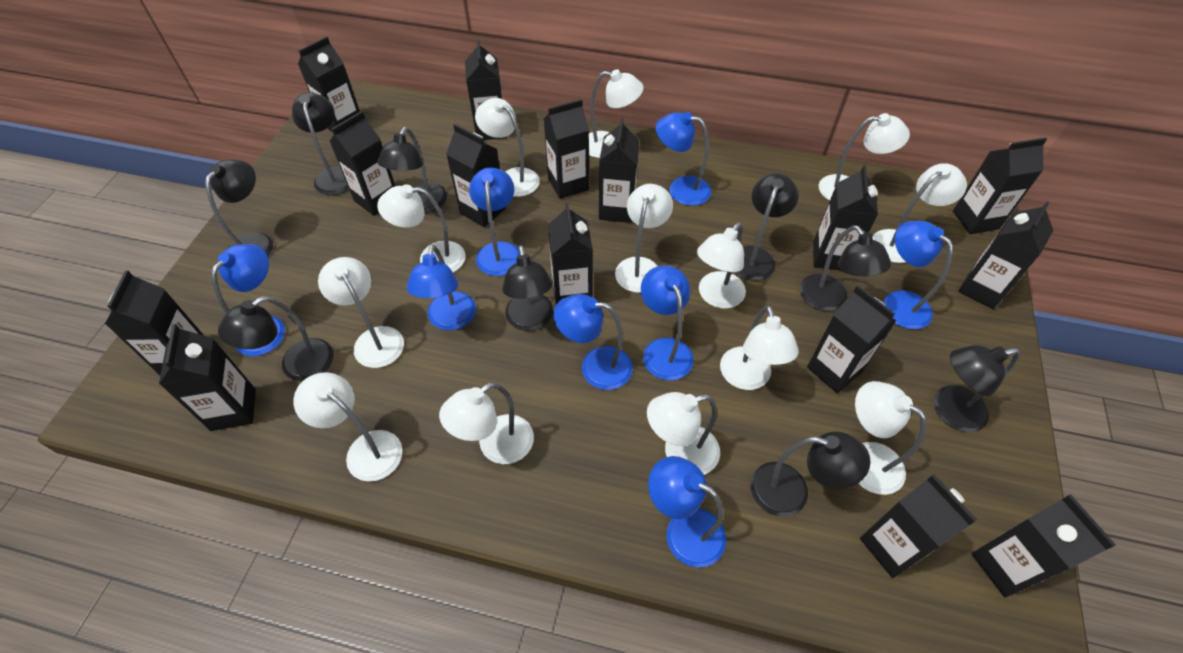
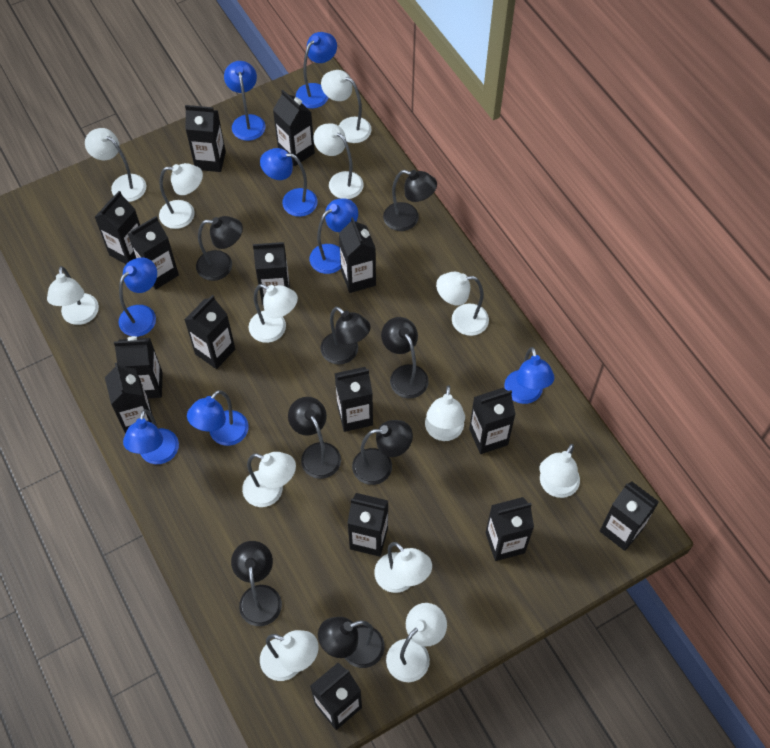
black lamp: 9 -> 8

